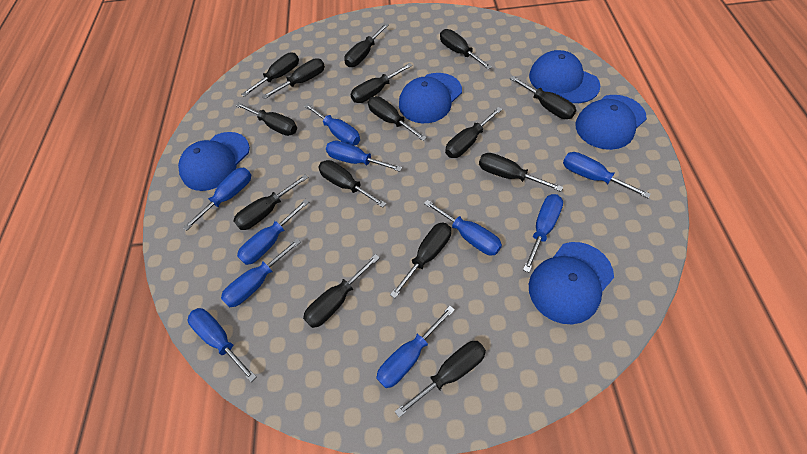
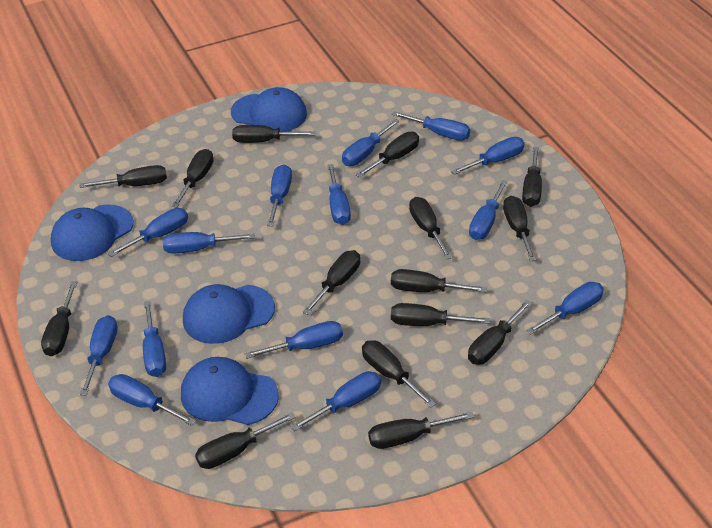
blue cap: 5 -> 4
blue screwdriver: 10 -> 14

